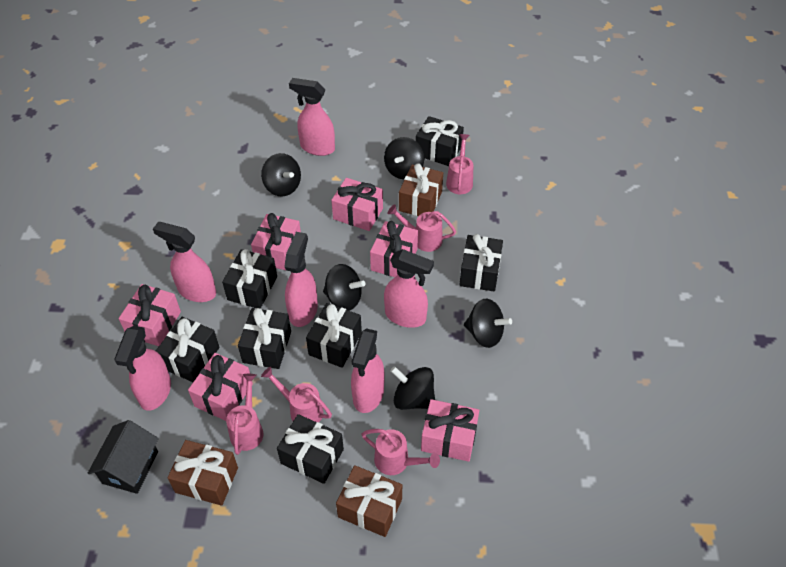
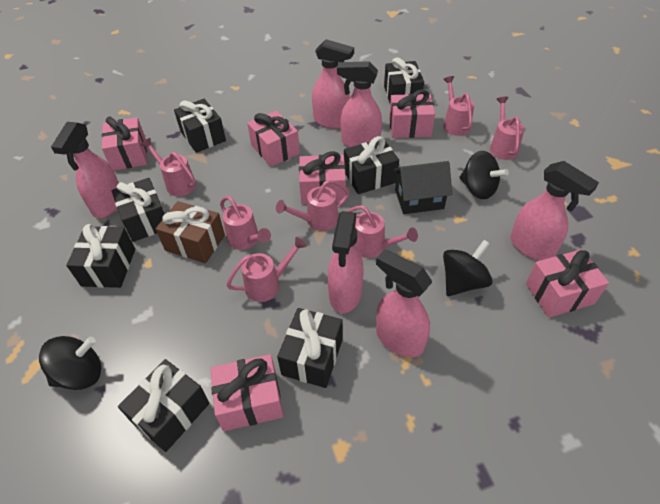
black spinning top: 5 -> 3
brown gift: 3 -> 1
pink watering can: 5 -> 7

